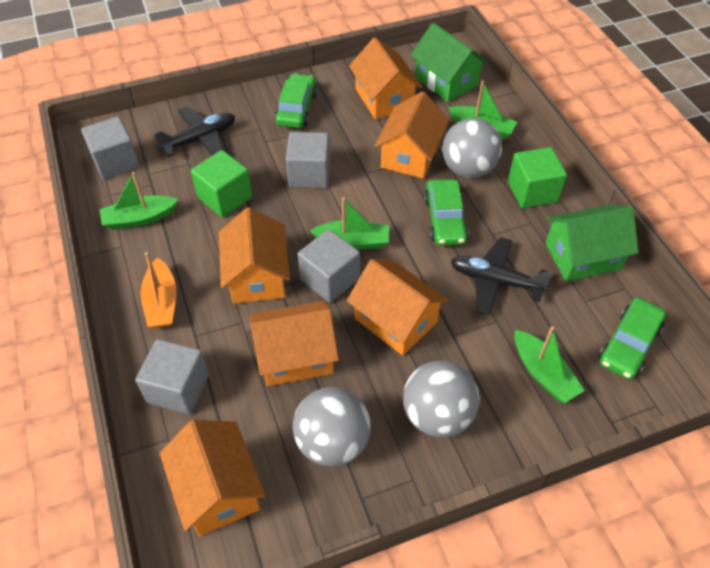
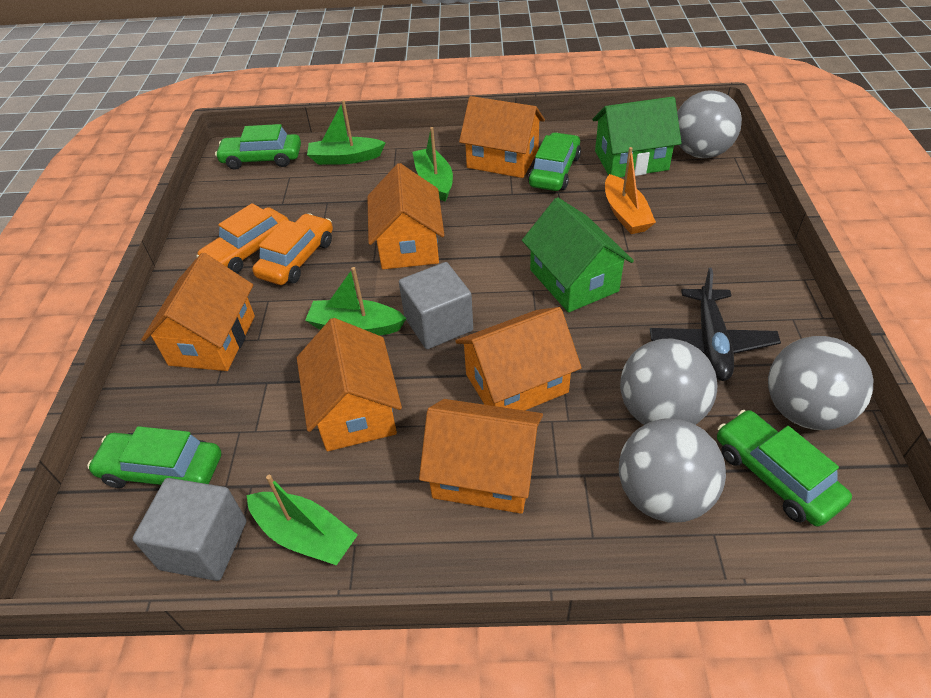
black plane: 2 -> 1
green car: 3 -> 4
green cube: 2 -> 0
grey ball: 3 -> 4
grey cube: 4 -> 2
orange car: 0 -> 2

